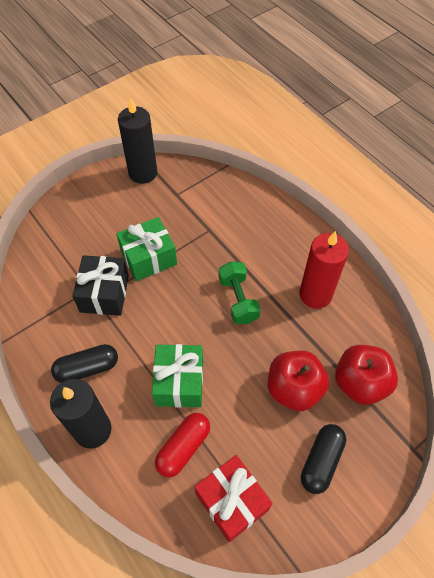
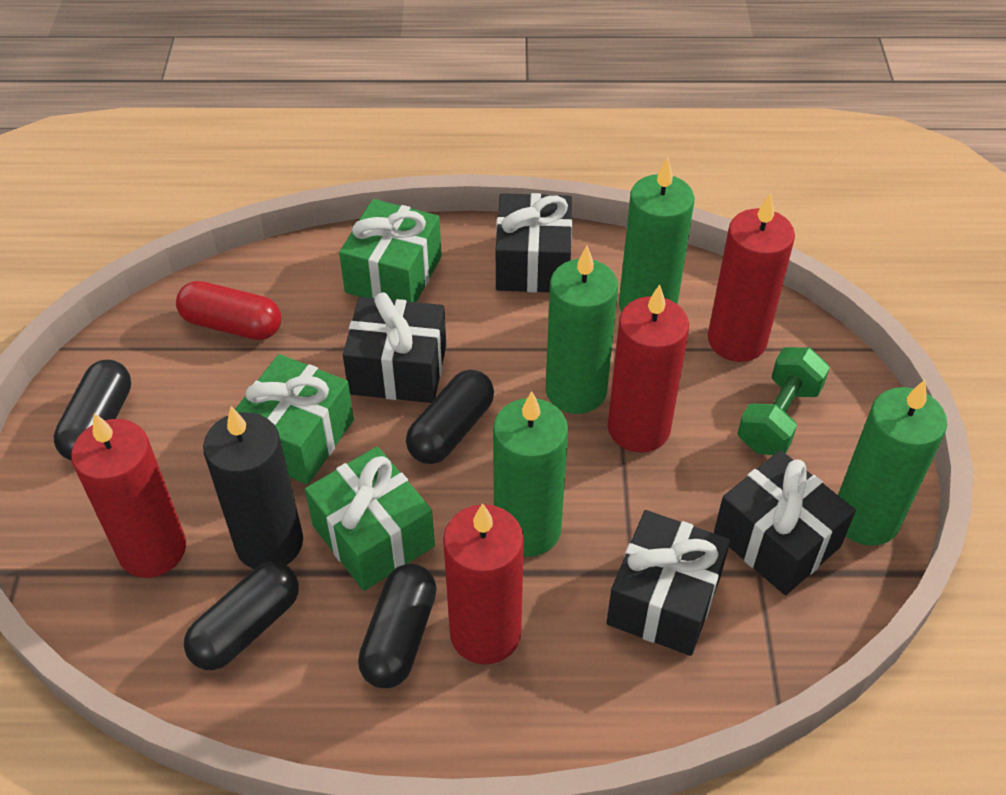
black candle: 2 -> 1
black capsule: 2 -> 4
black gift: 1 -> 4
green candle: 0 -> 4
green gift: 2 -> 3
red apple: 2 -> 0
red candle: 1 -> 4
red gift: 1 -> 0

